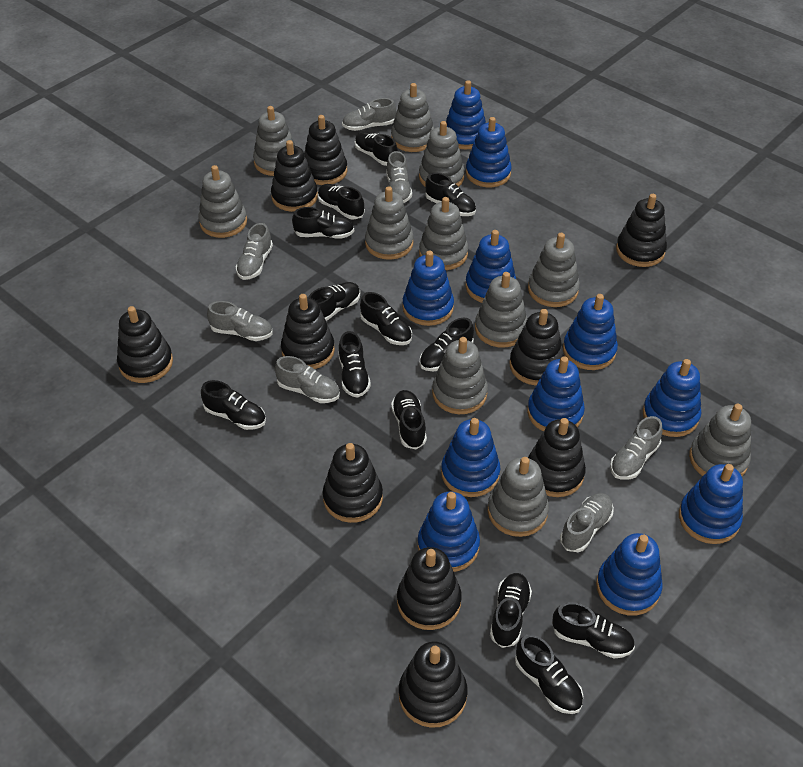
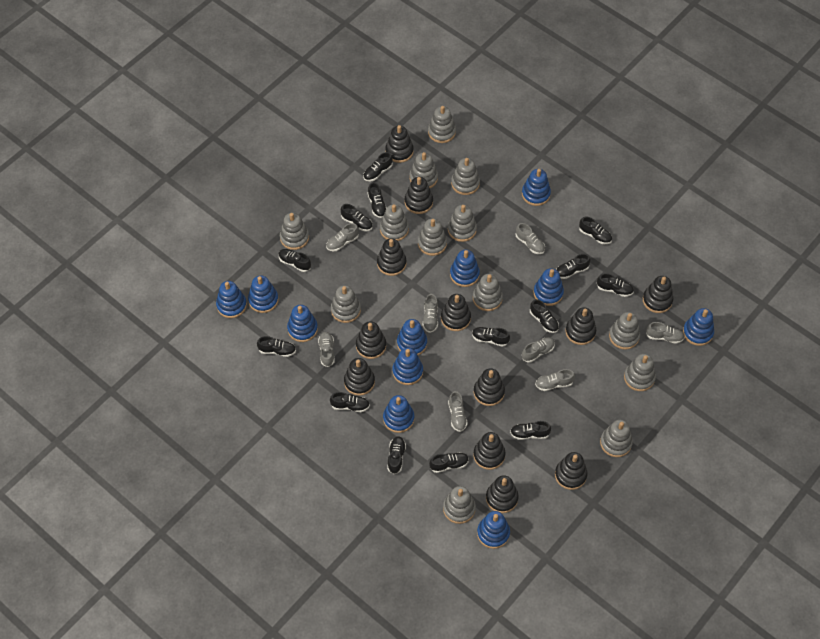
black shoe: 13 -> 14
black stacking toy: 10 -> 12
grey shoe: 7 -> 8
grey stacking toy: 11 -> 13

